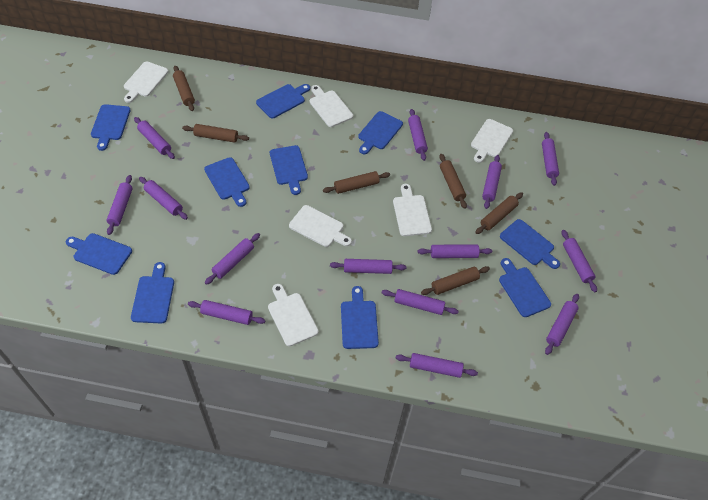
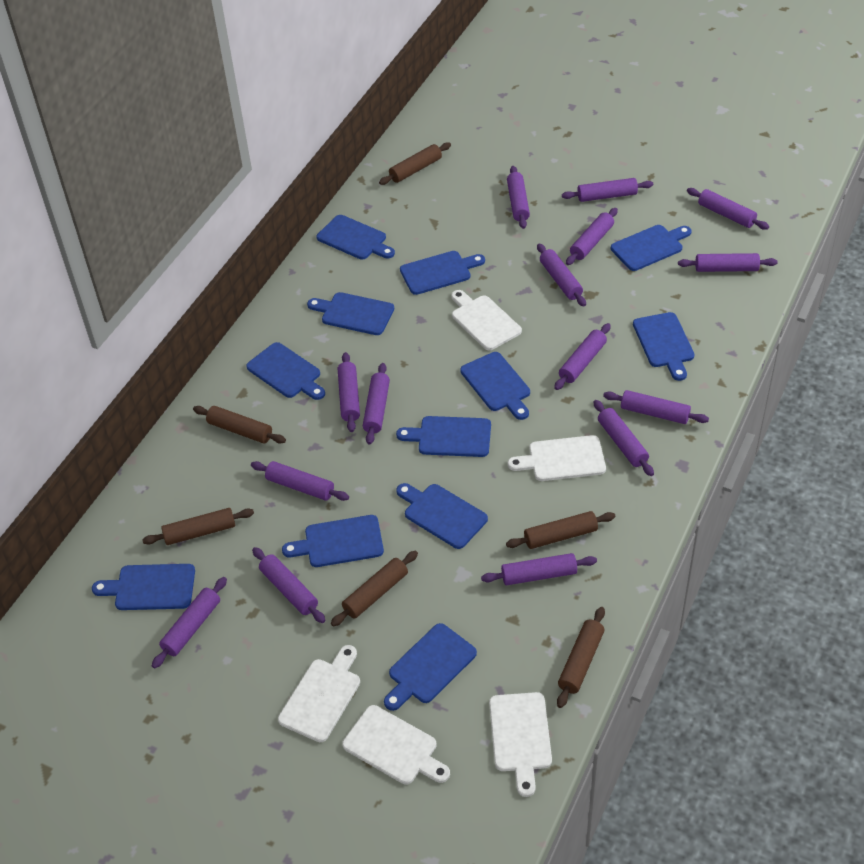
blue cutting board: 10 -> 12
purple rolling pin: 14 -> 15
white cutting board: 6 -> 5

